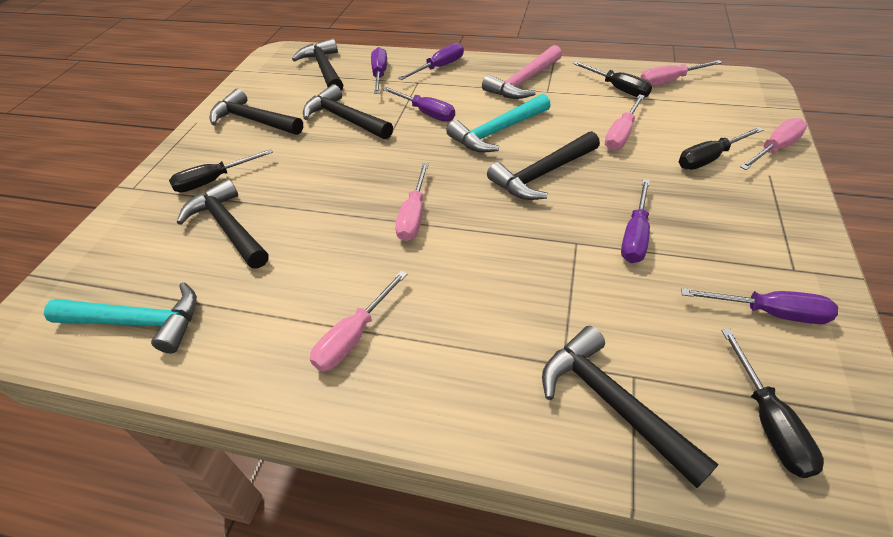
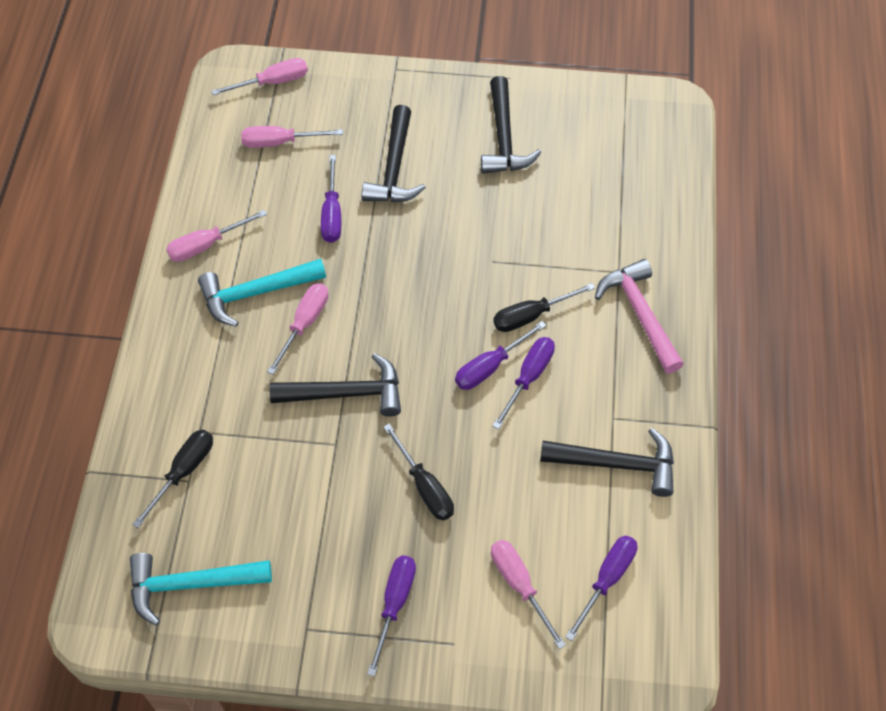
black hammer: 6 -> 4
black screwdriver: 4 -> 3

